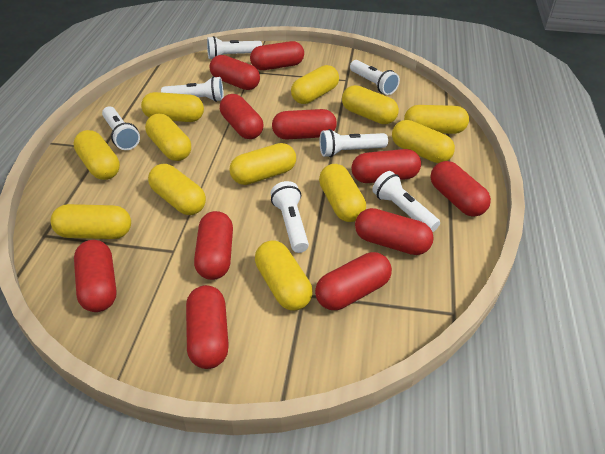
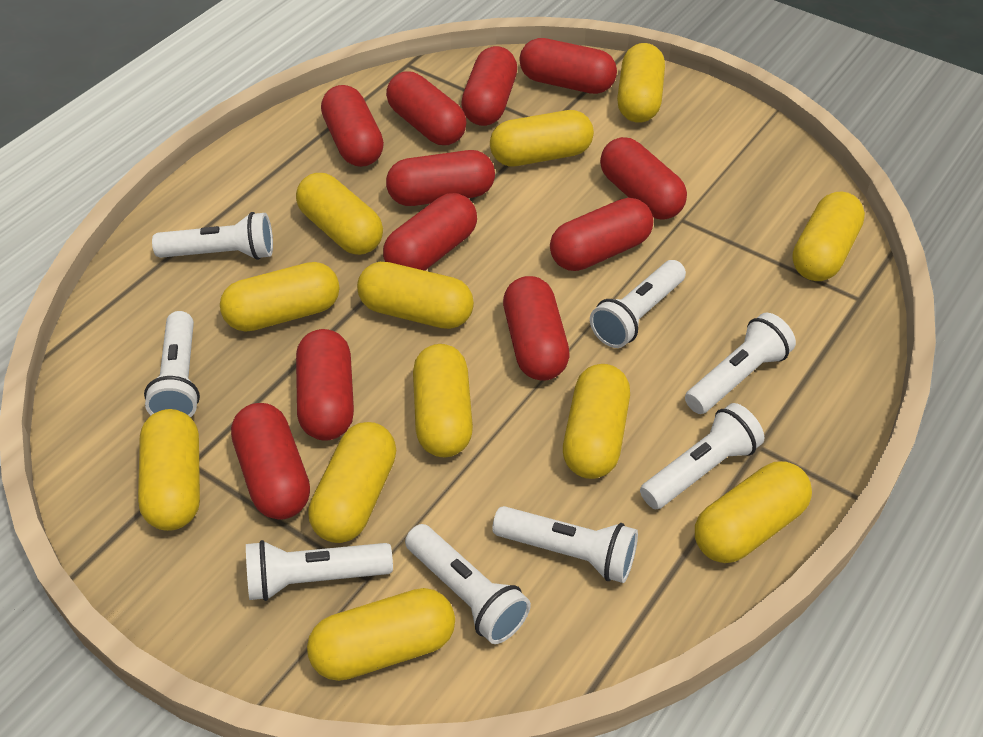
white flashlight: 7 -> 8

